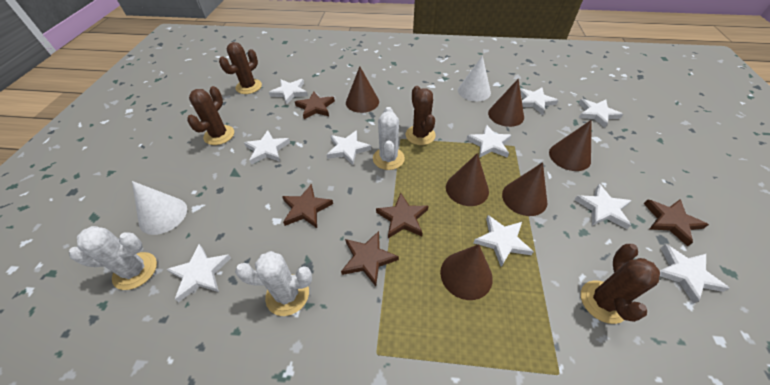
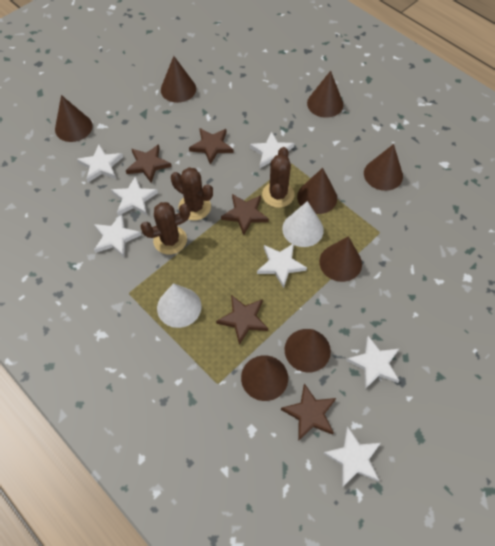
brown cactus: 4 -> 3
brown cone: 6 -> 8
white cactus: 3 -> 0
white star: 10 -> 7

